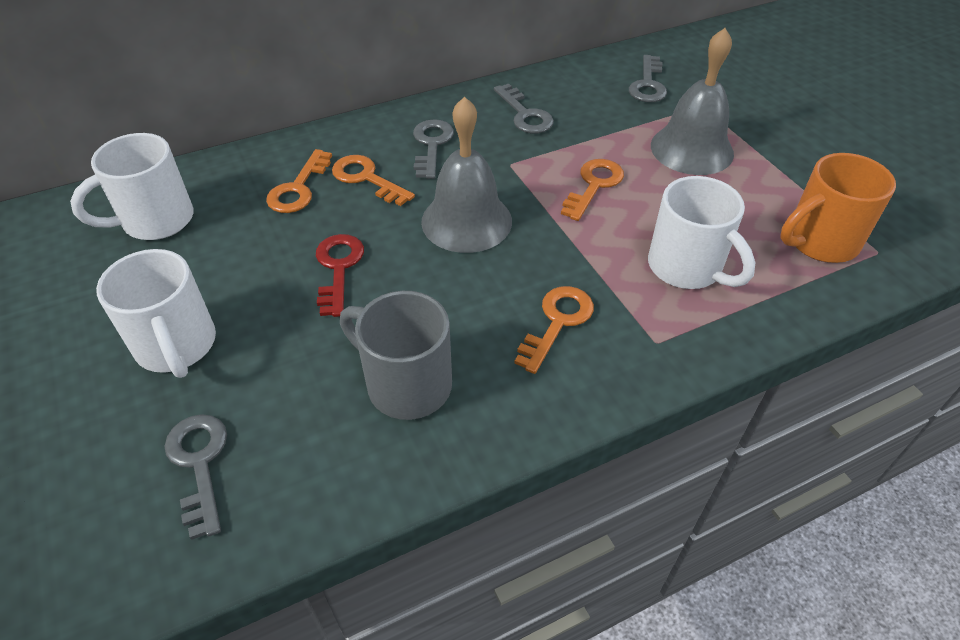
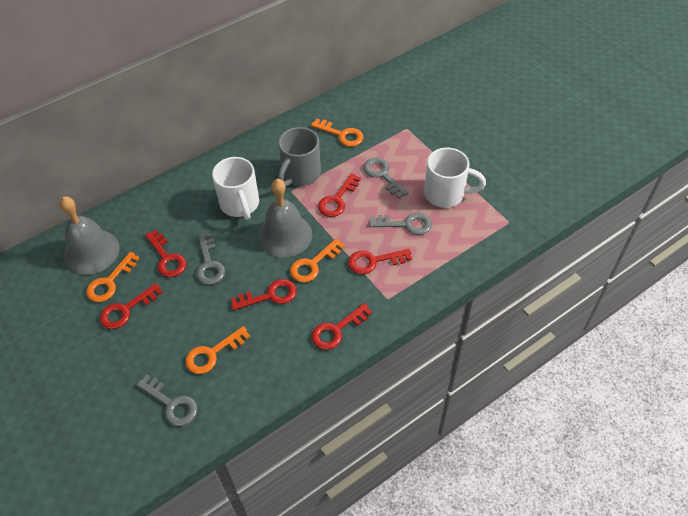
orange mug: 1 -> 0
red key: 1 -> 6
white mug: 3 -> 2

